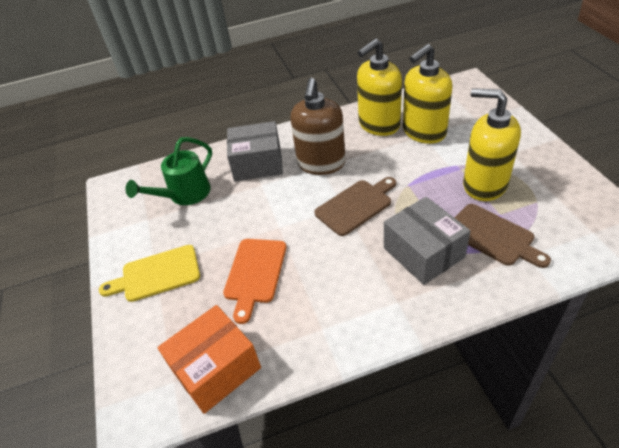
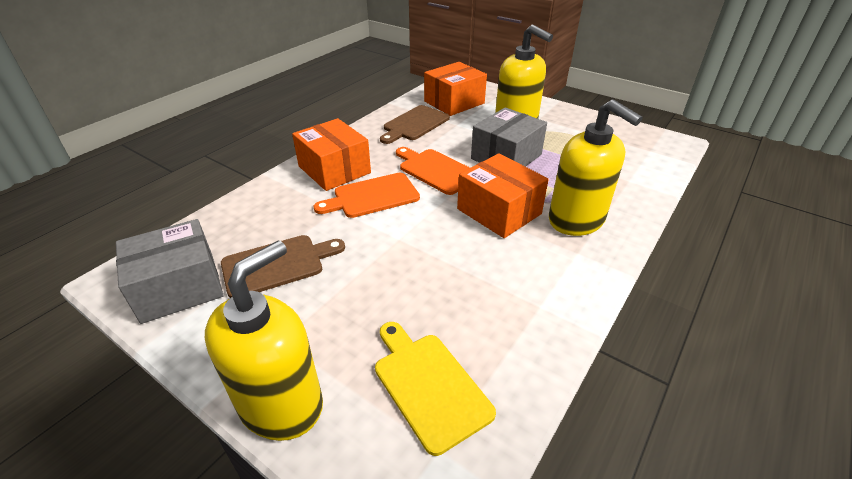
brown soap dispenser: 1 -> 0
green watering can: 1 -> 0
orange box: 1 -> 3
orange cutting board: 1 -> 2

